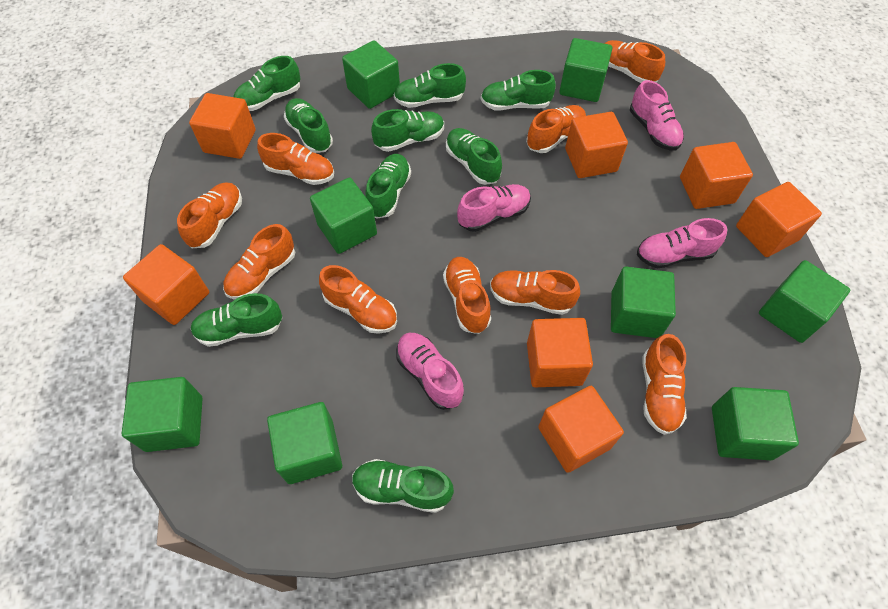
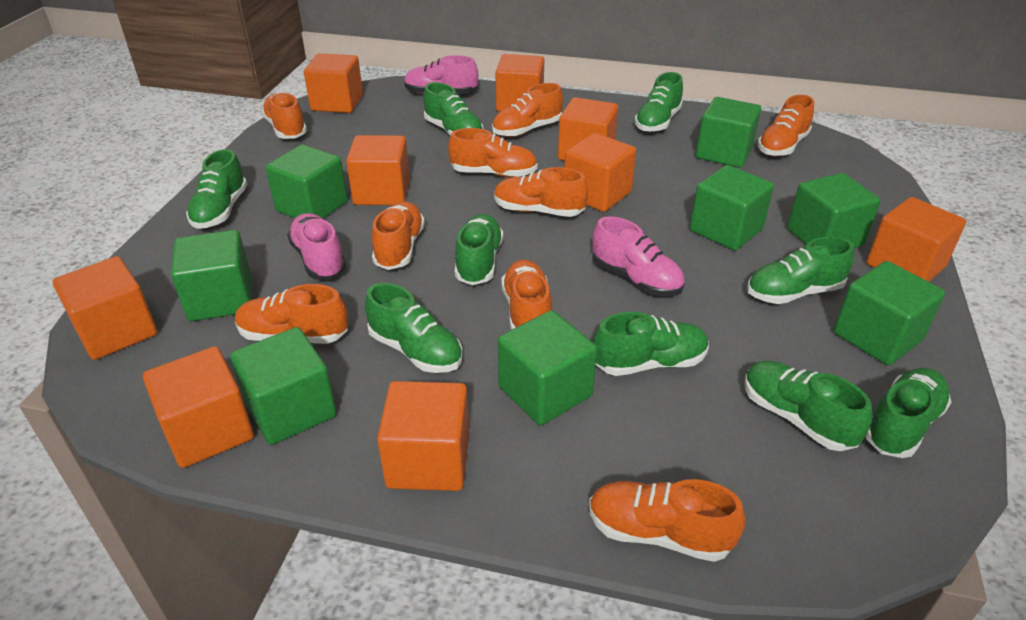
orange cube: 7 -> 9
pink shoe: 4 -> 3

